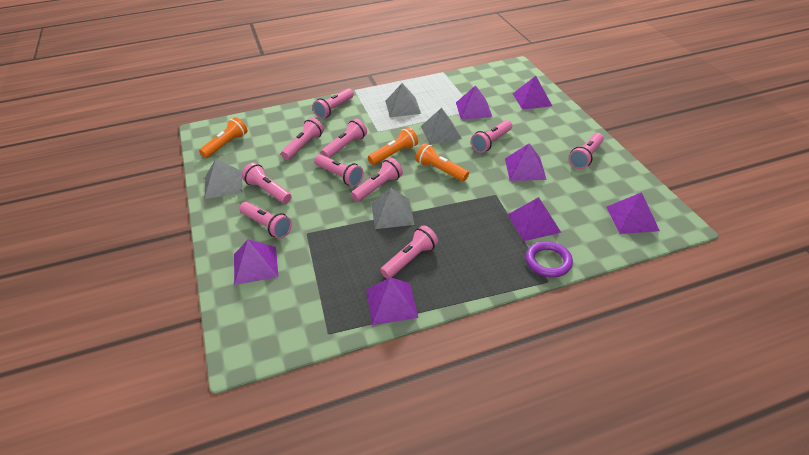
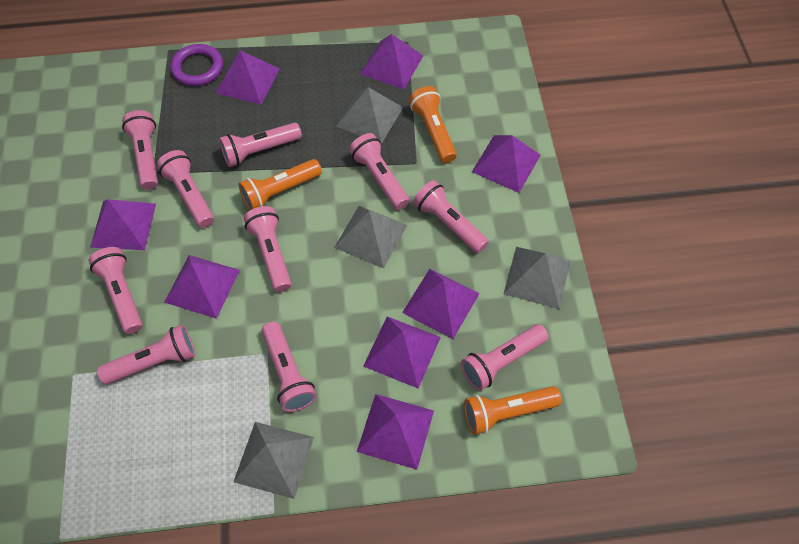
purple pyramid: 7 -> 8

